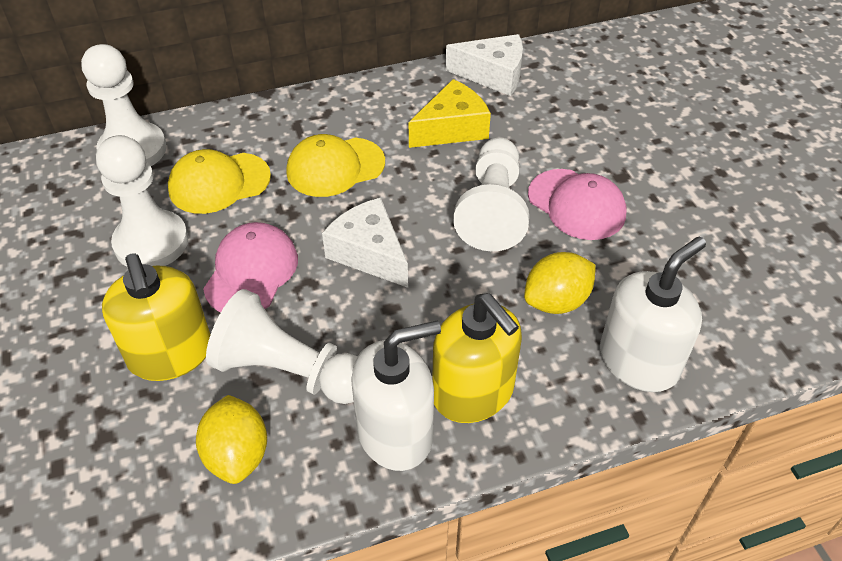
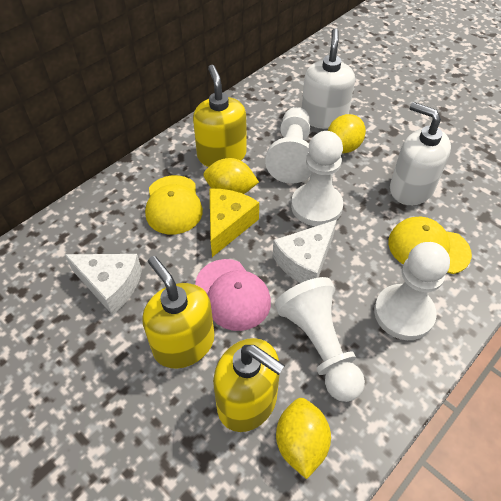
pink cap: 2 -> 1
yellow lemon: 2 -> 3
yellow soap dispenser: 2 -> 3

